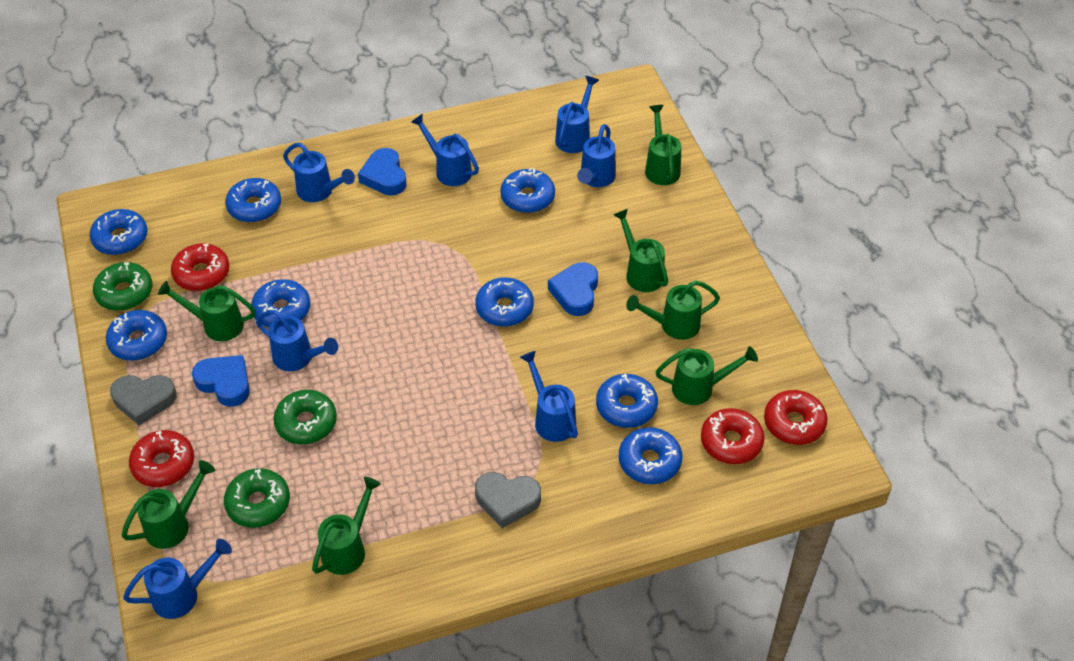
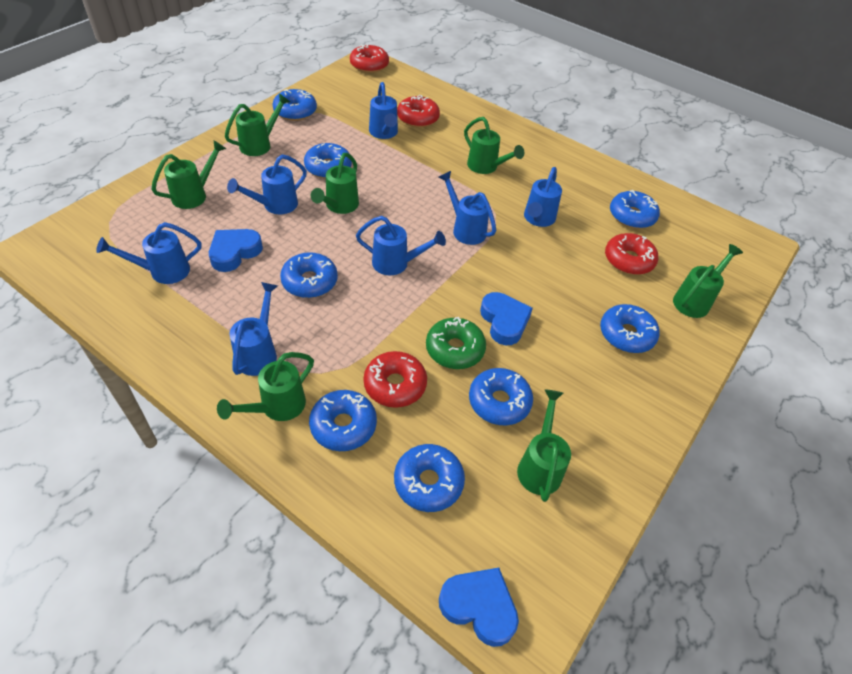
green donut: 3 -> 1
grey heart: 2 -> 0

